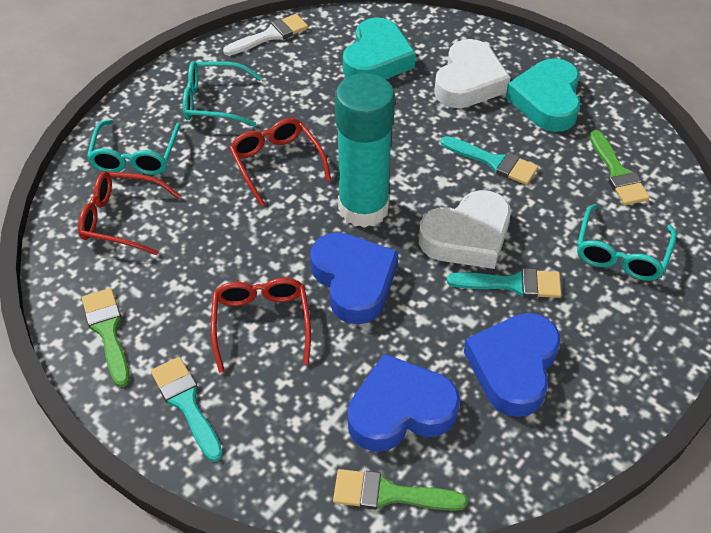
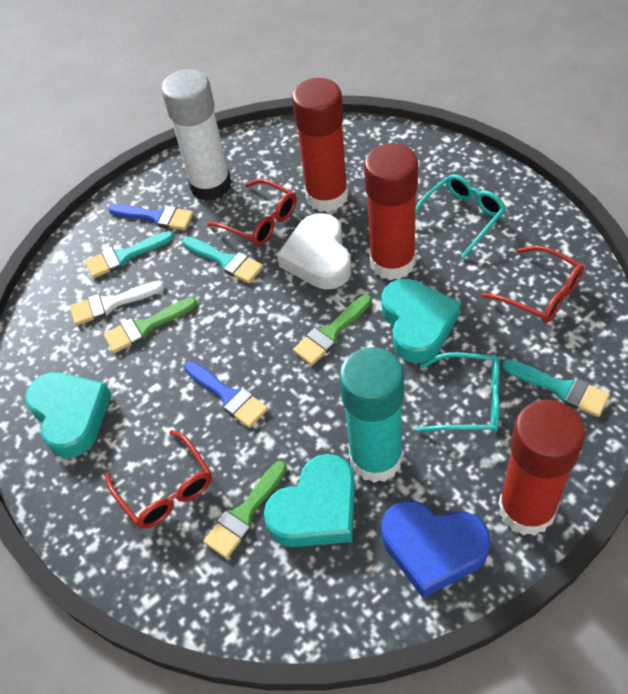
blue brush: 0 -> 2
blue heart: 3 -> 1
red glue stick: 0 -> 3
turquoise glasses: 3 -> 2
turquoise heart: 2 -> 3
white glue stick: 0 -> 1
white heart: 2 -> 1

